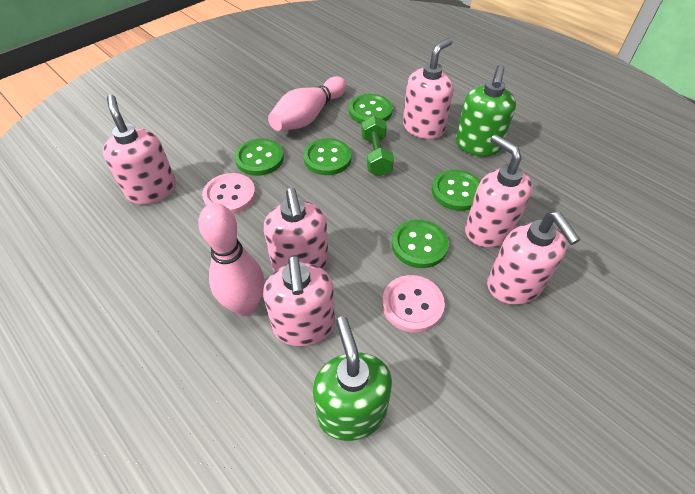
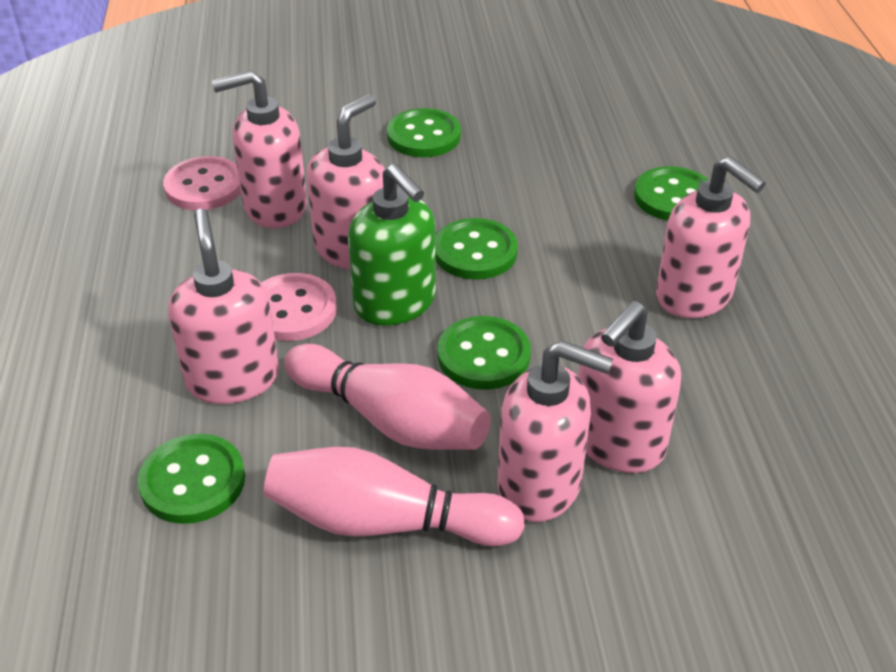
green dumbbell: 1 -> 0
green soap dispenser: 2 -> 1

